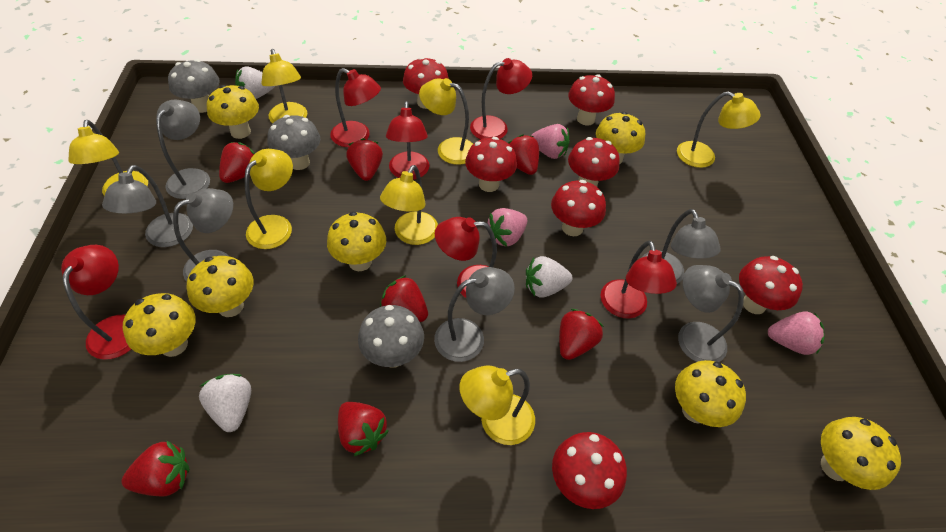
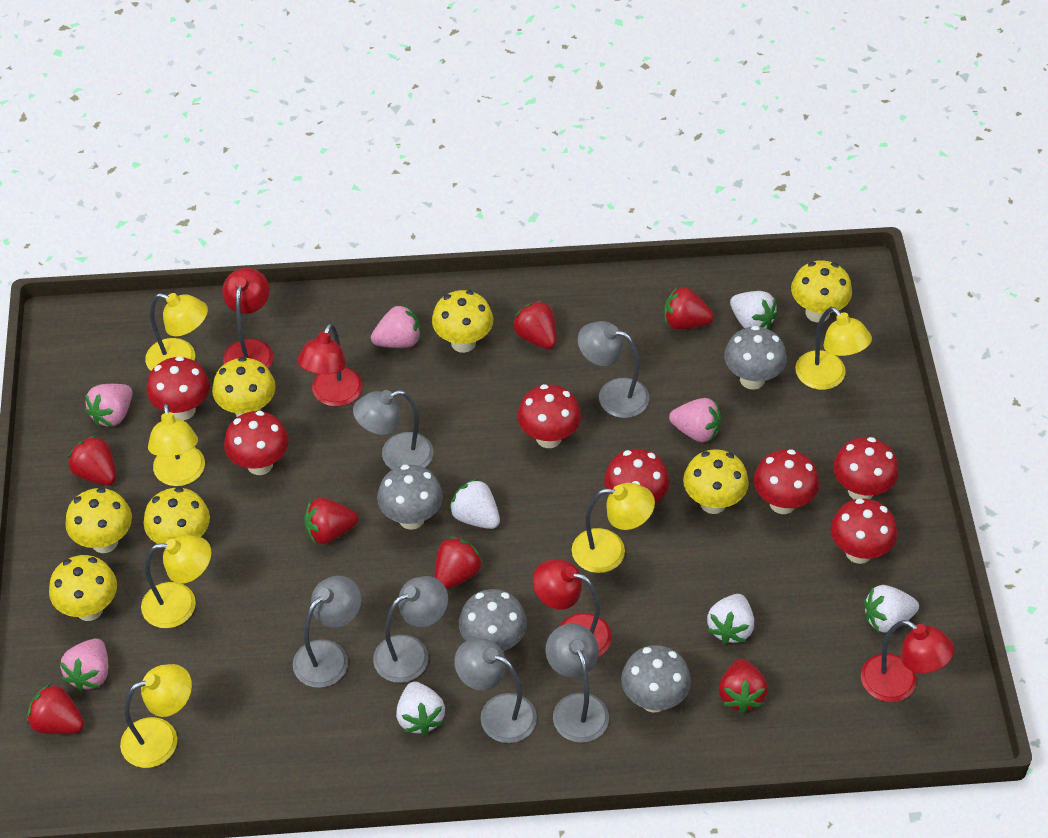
grey mushroom: 3 -> 4
pink strawberry: 3 -> 4
red lamp: 6 -> 4
white strawberry: 3 -> 5
yellow lamp: 7 -> 6

